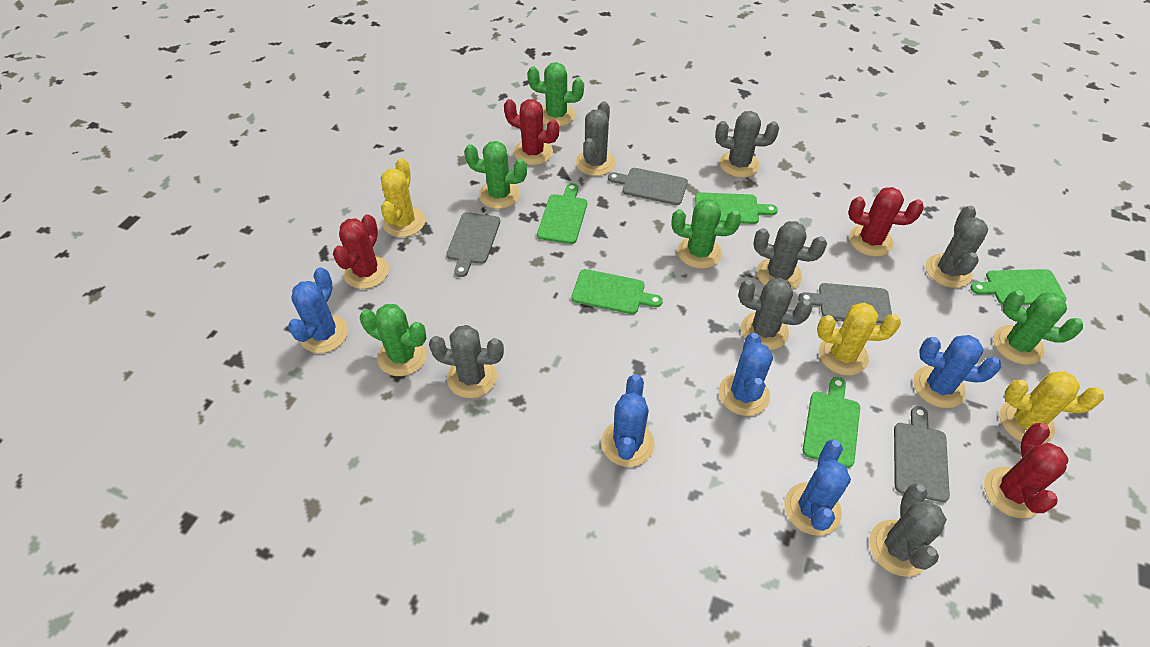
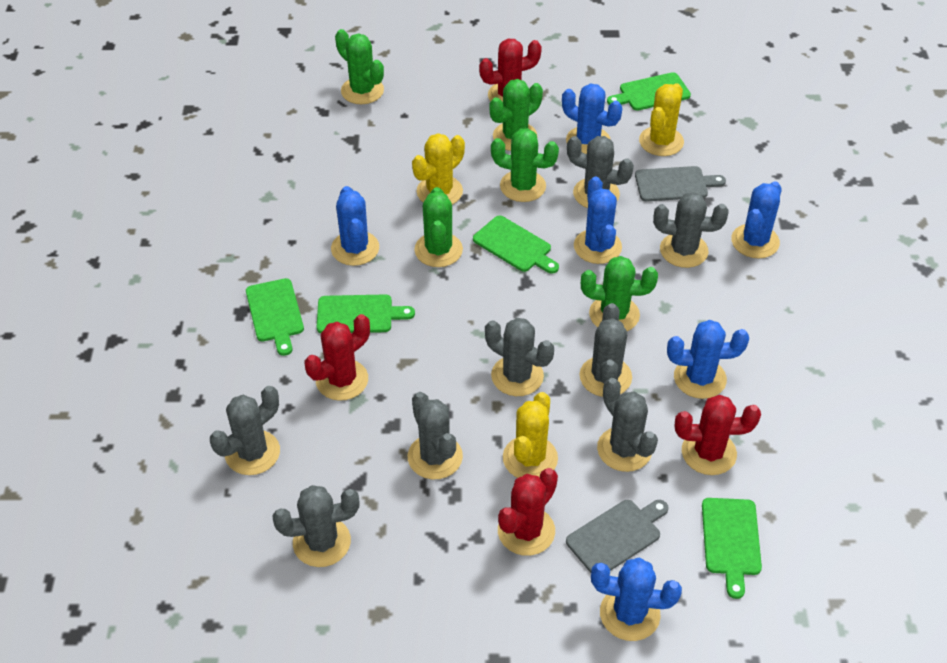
blue cactus: 5 -> 6
grey cactus: 7 -> 8
grey cutting board: 4 -> 2

